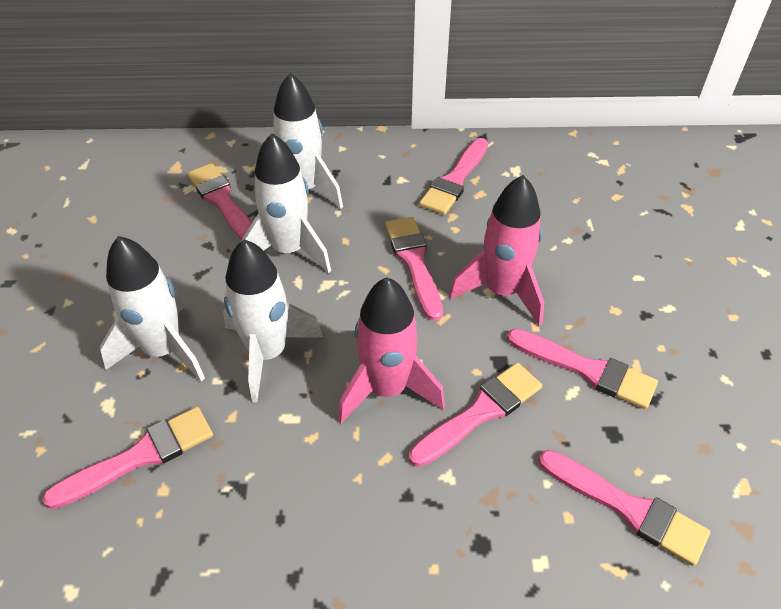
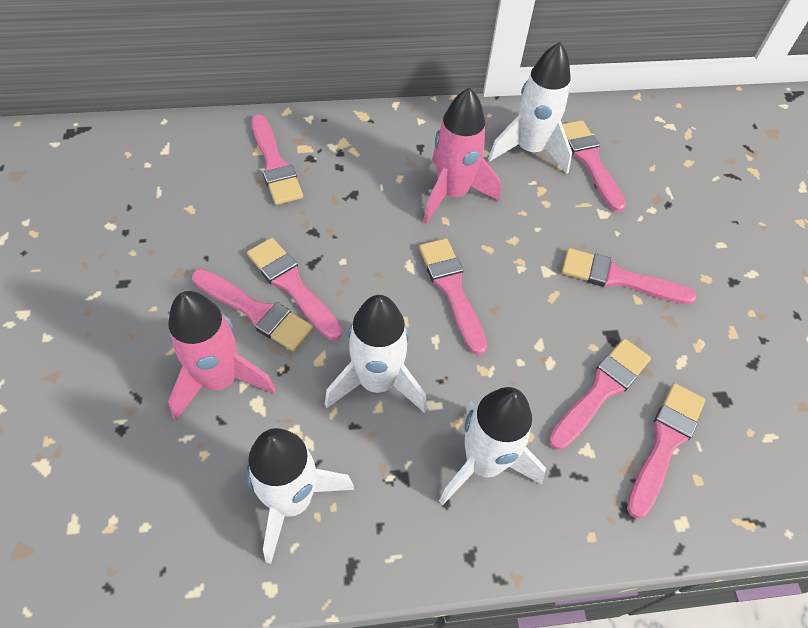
pink brush: 7 -> 8

